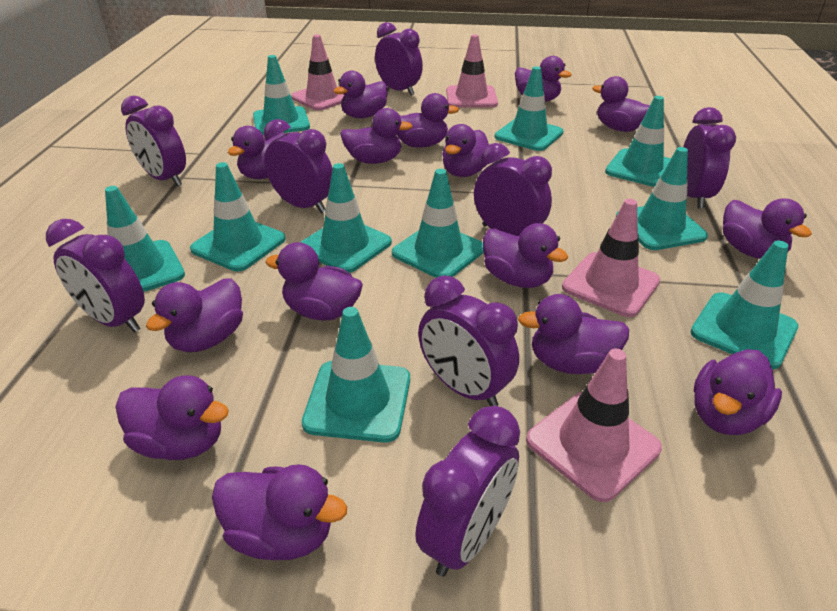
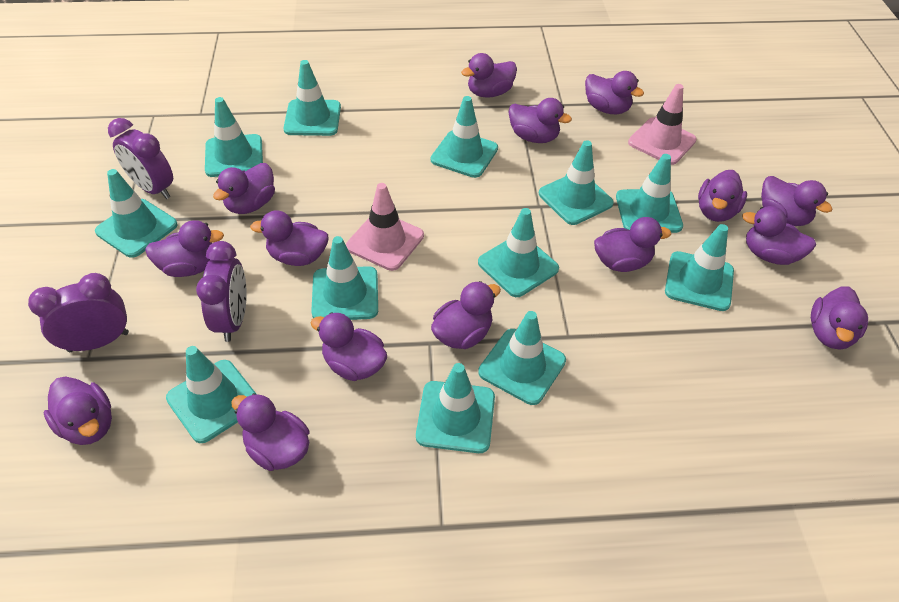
pink traffic cone: 4 -> 2
purple clock: 8 -> 3
turquoise traffic cone: 10 -> 12

